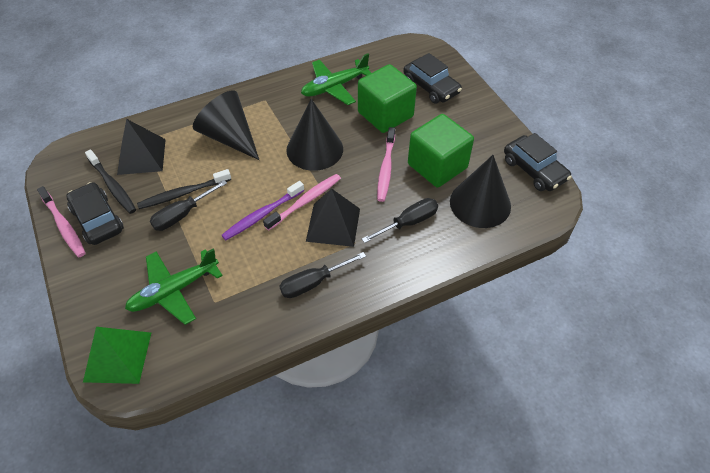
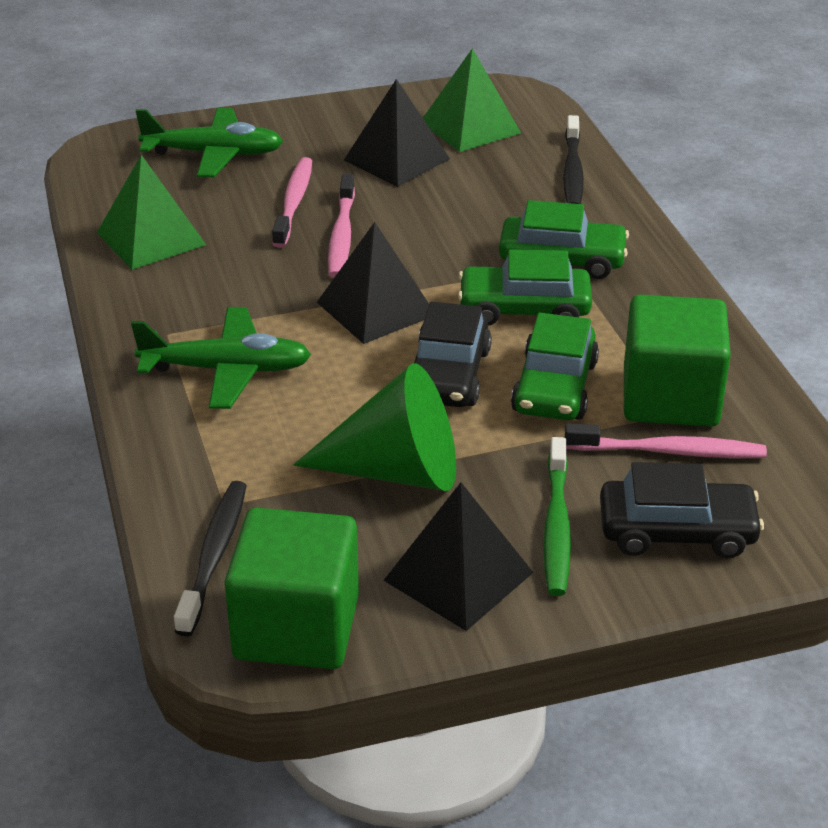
black car: 3 -> 2
black cone: 3 -> 0
black pyramid: 2 -> 3
black screwdriver: 3 -> 0
green car: 0 -> 3
green cone: 0 -> 1
green pyramid: 1 -> 2
green toothbrush: 0 -> 1
purple toothbrush: 1 -> 0

